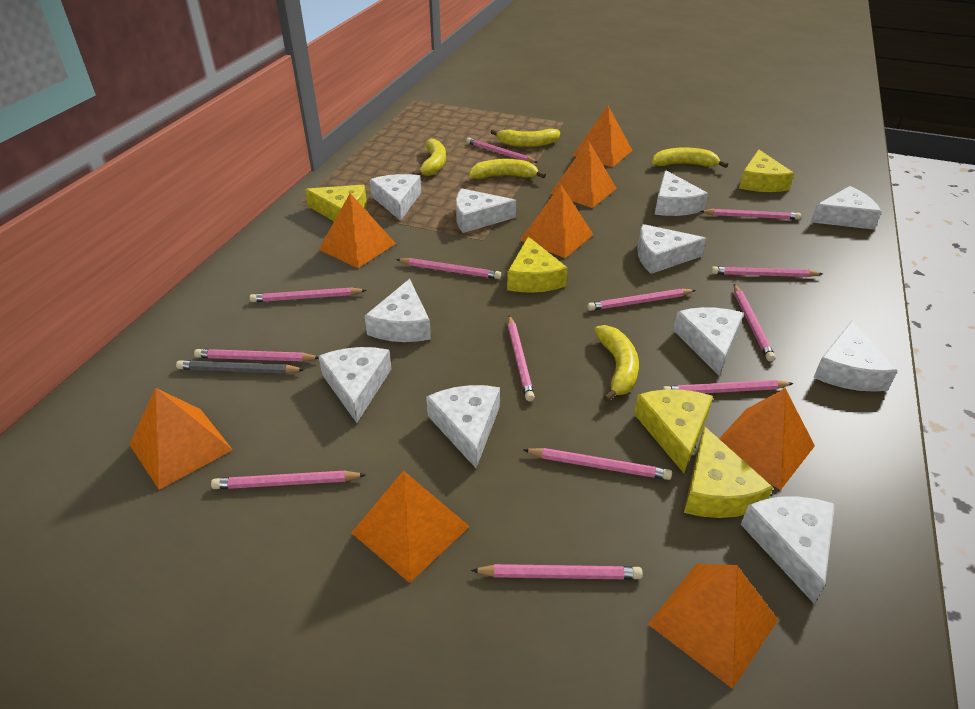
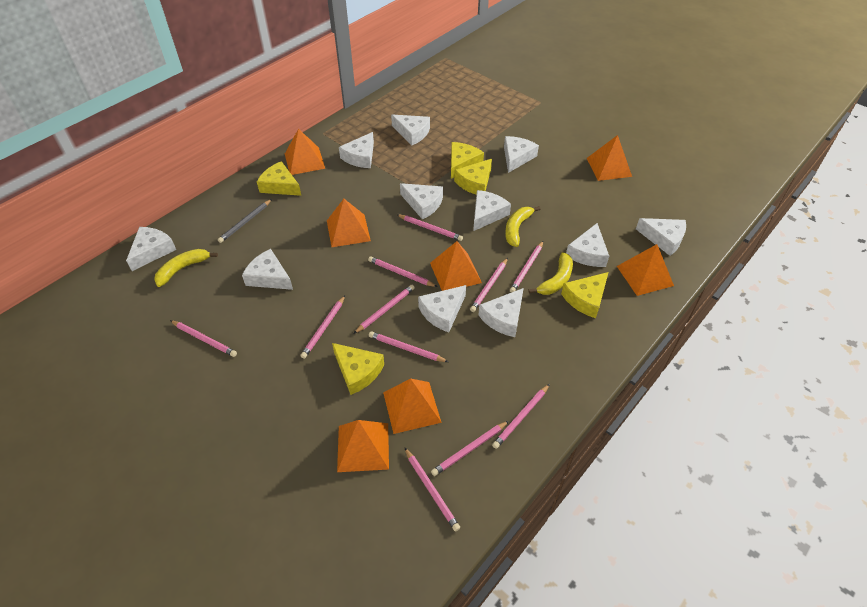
orange pyramid: 8 -> 7
pink pencil: 13 -> 11
yellow banana: 5 -> 3

